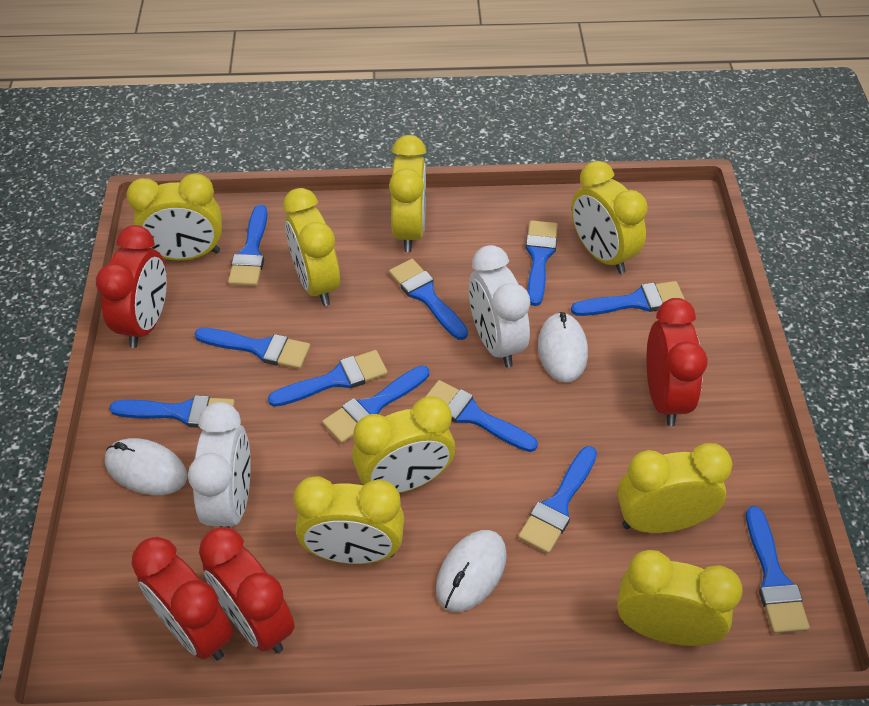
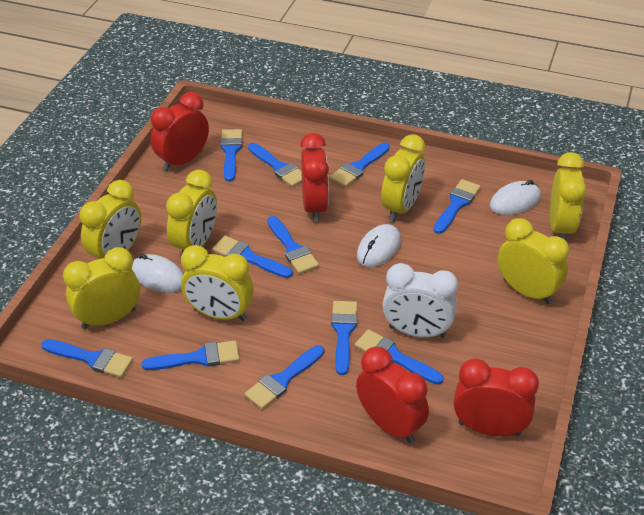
white clock: 2 -> 1
yellow clock: 8 -> 7

